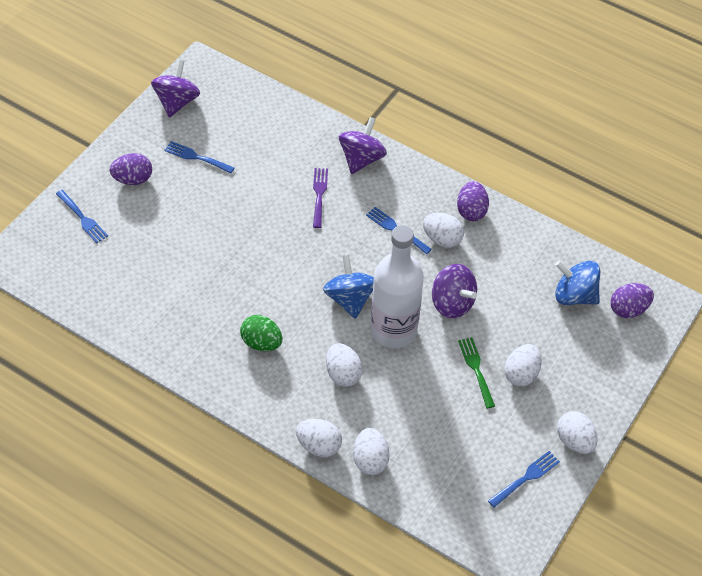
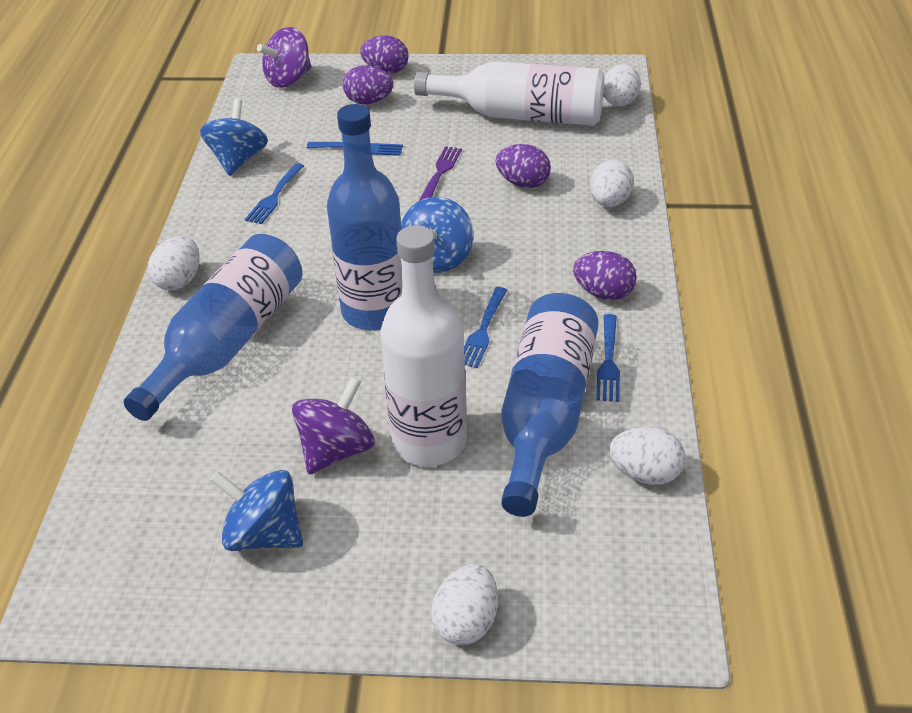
blue bottle: 0 -> 3
blue spinning top: 2 -> 3
green egg: 1 -> 0
green fork: 1 -> 0
purple egg: 3 -> 4
purple spinning top: 3 -> 2
white bottle: 1 -> 2
white egg: 6 -> 5

